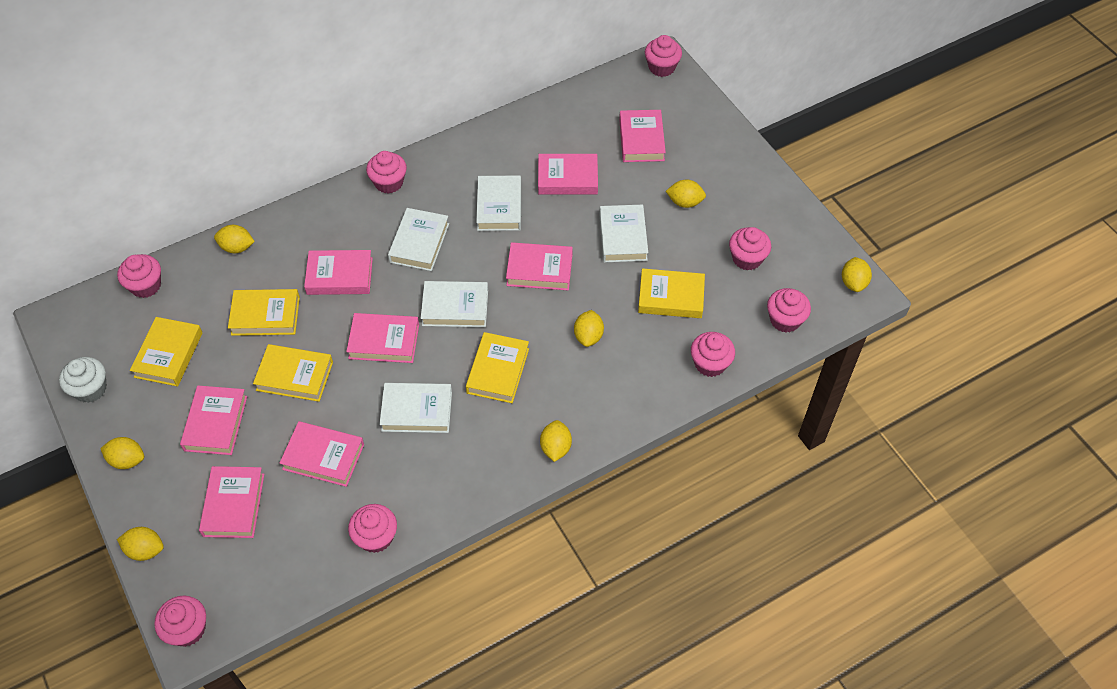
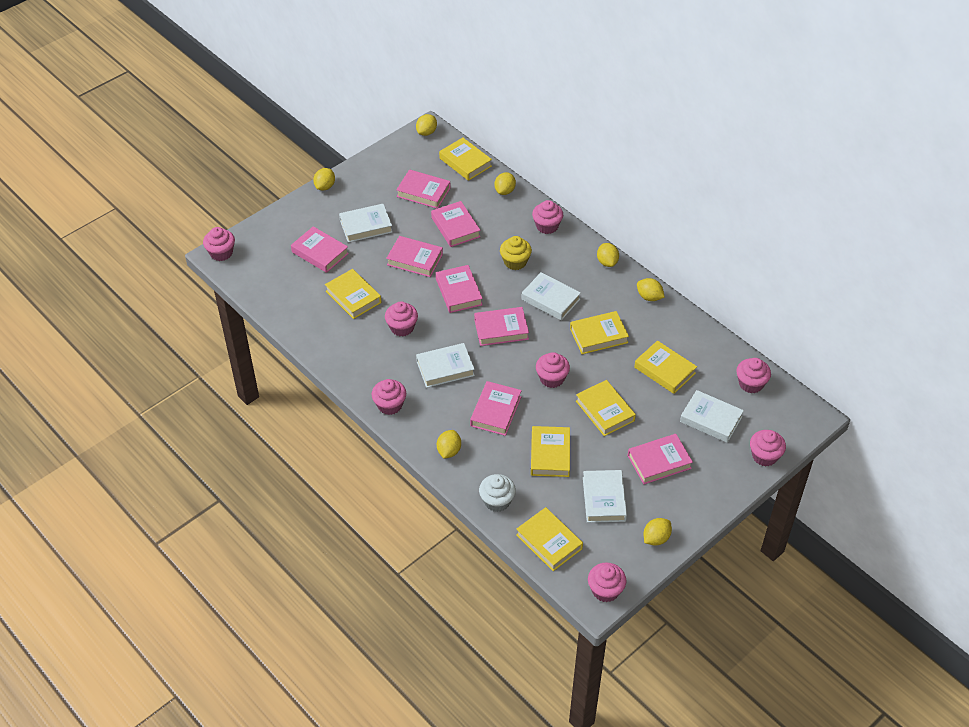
yellow book: 5 -> 7
yellow cupcake: 0 -> 1

